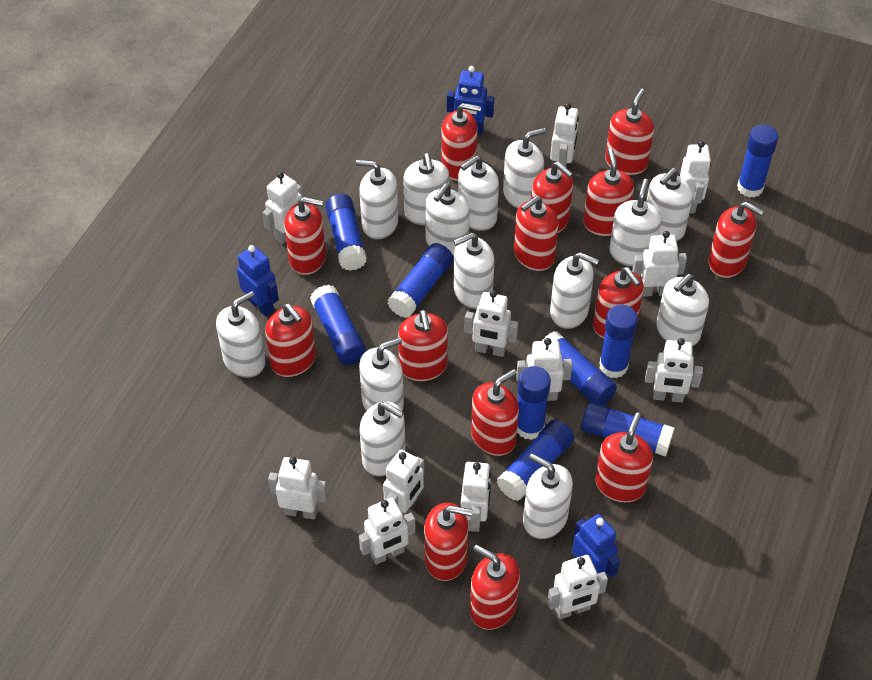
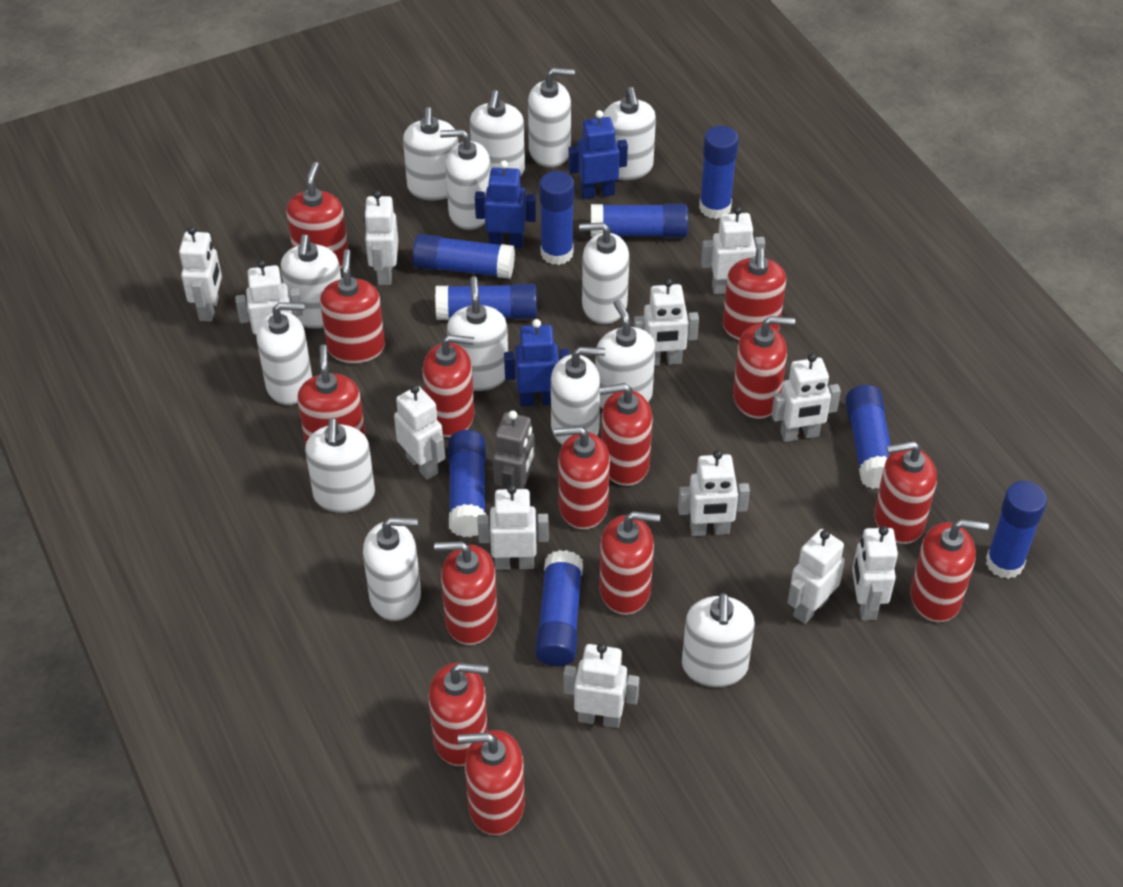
grey robot: 0 -> 1

